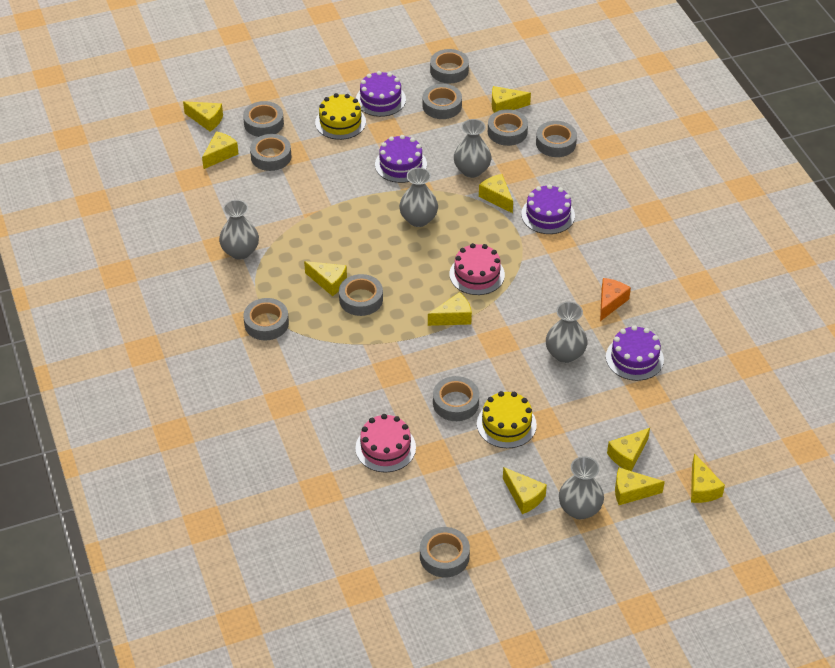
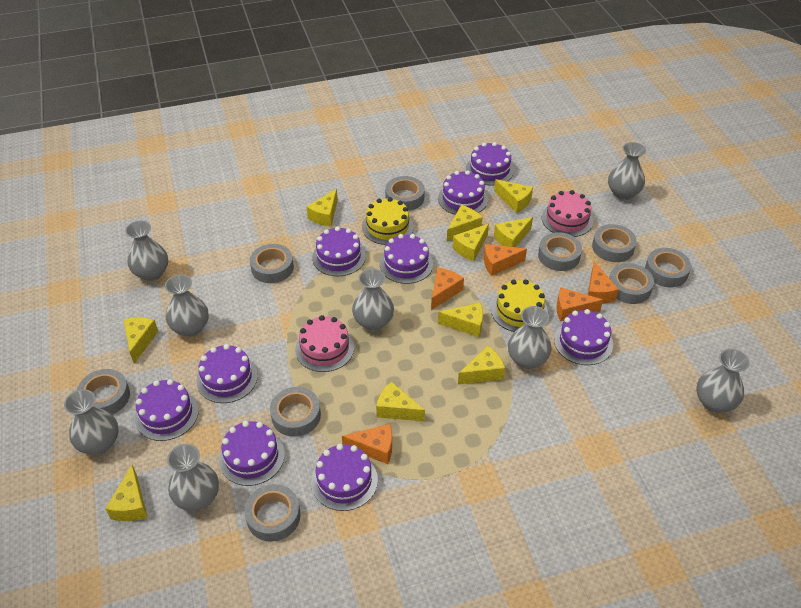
grey tape: 10 -> 9
grey vase: 5 -> 8
orange cheese: 1 -> 5
purple cake: 4 -> 9

